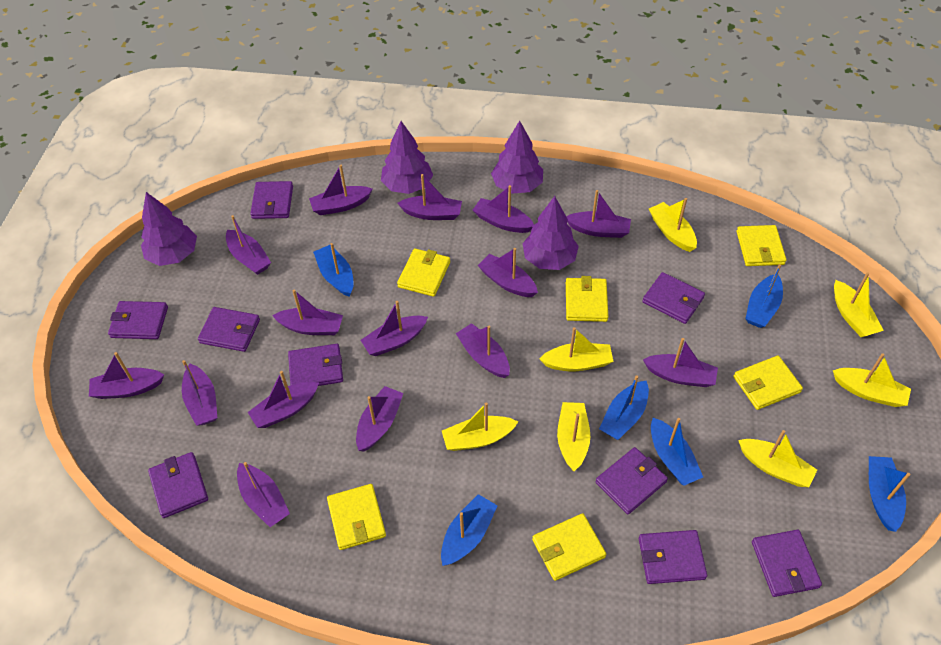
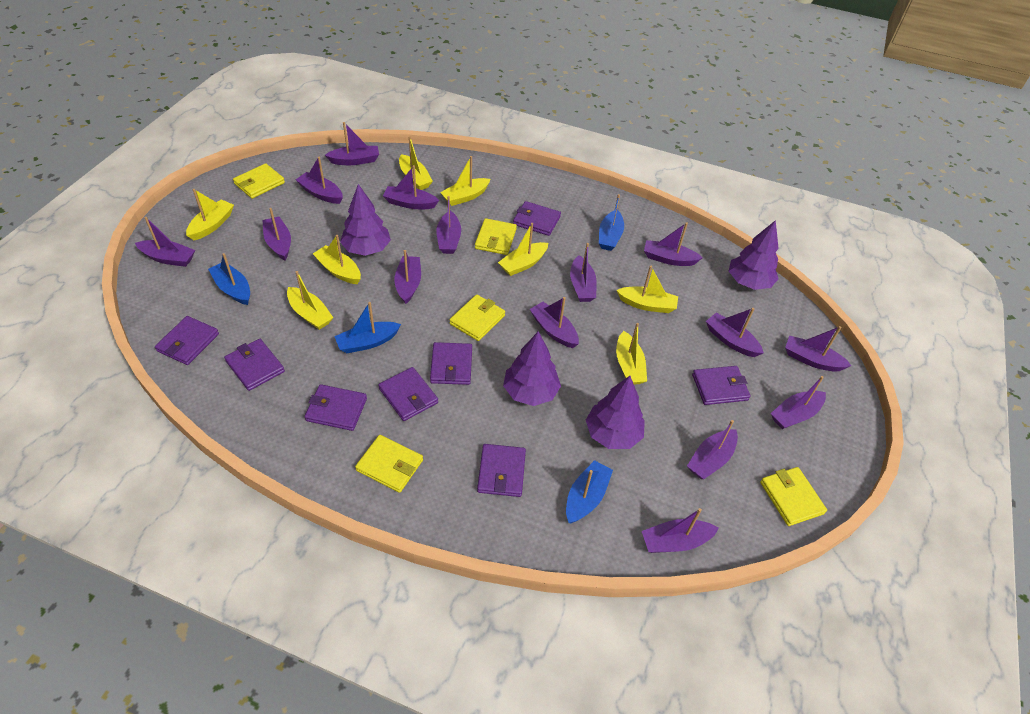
blue boat: 6 -> 4
purple wallet: 9 -> 8
yellow boat: 7 -> 8
yellow wallet: 6 -> 5

